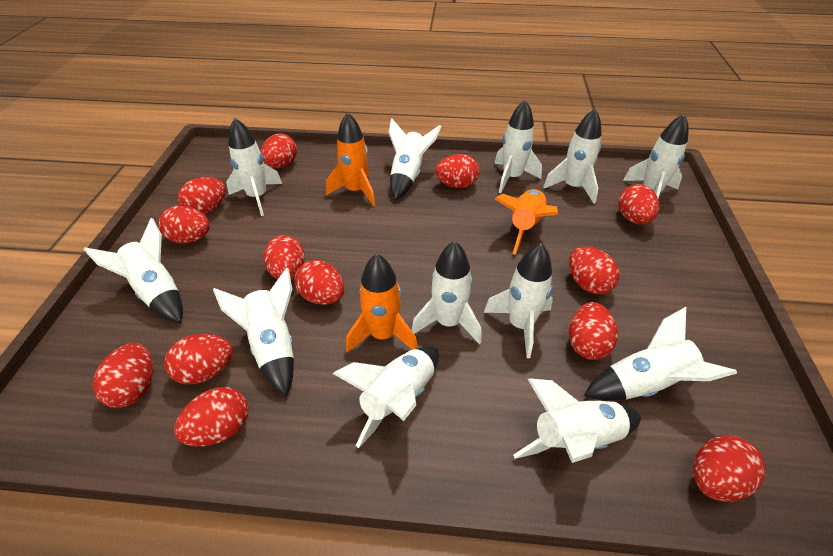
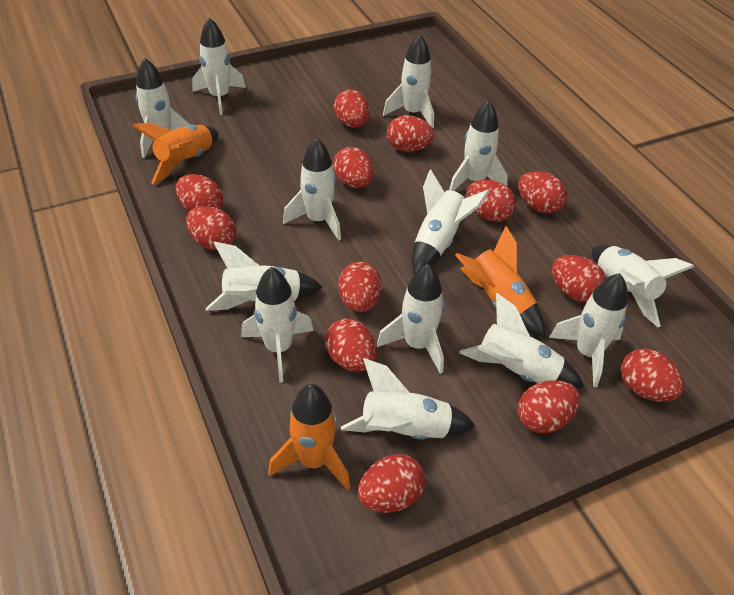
white rocket: 12 -> 13

